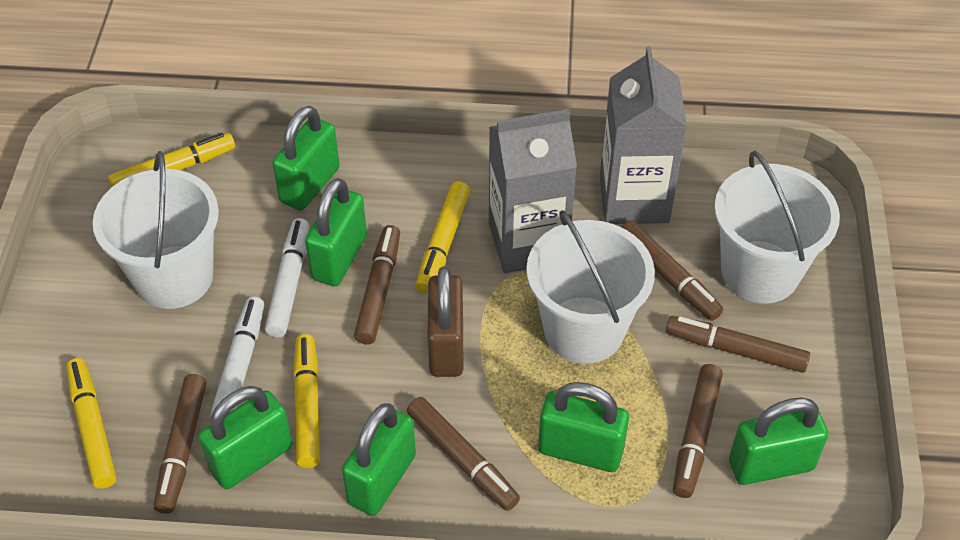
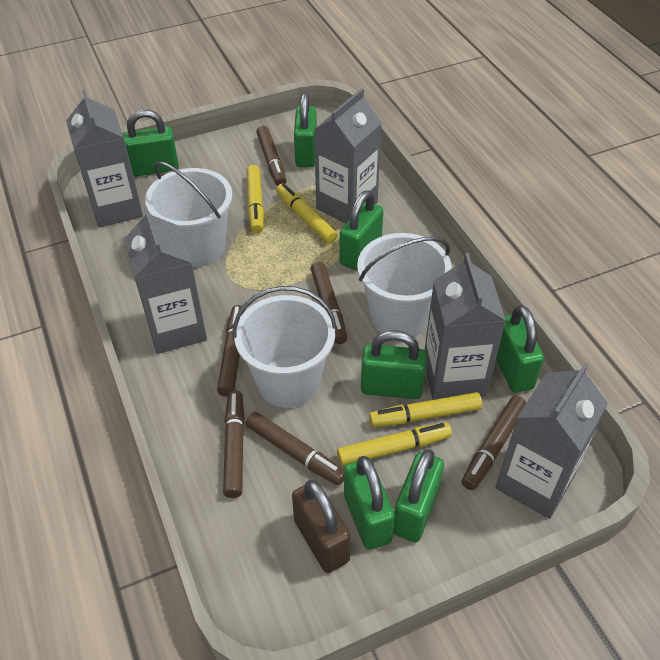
green padlock: 6 -> 7
grey carton: 2 -> 5
white marker: 2 -> 0

